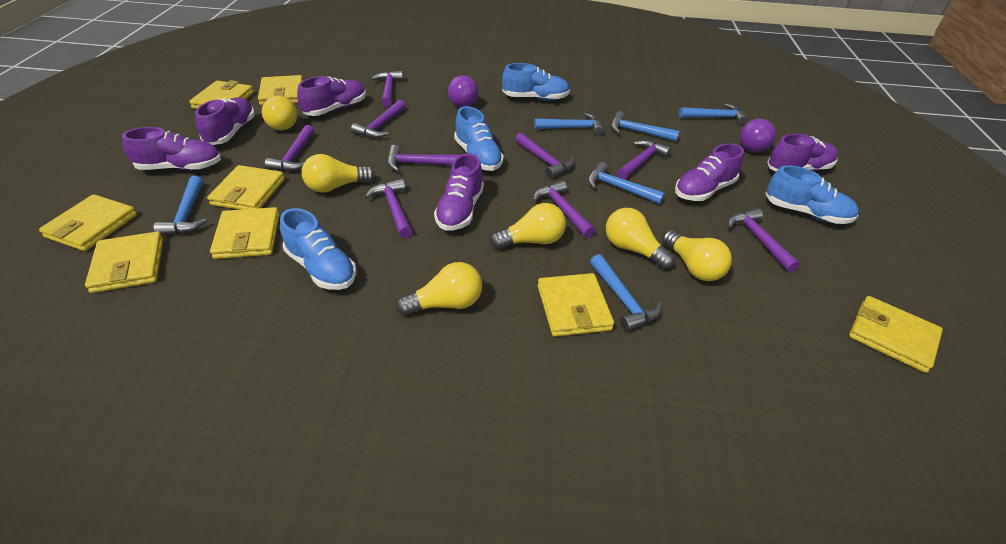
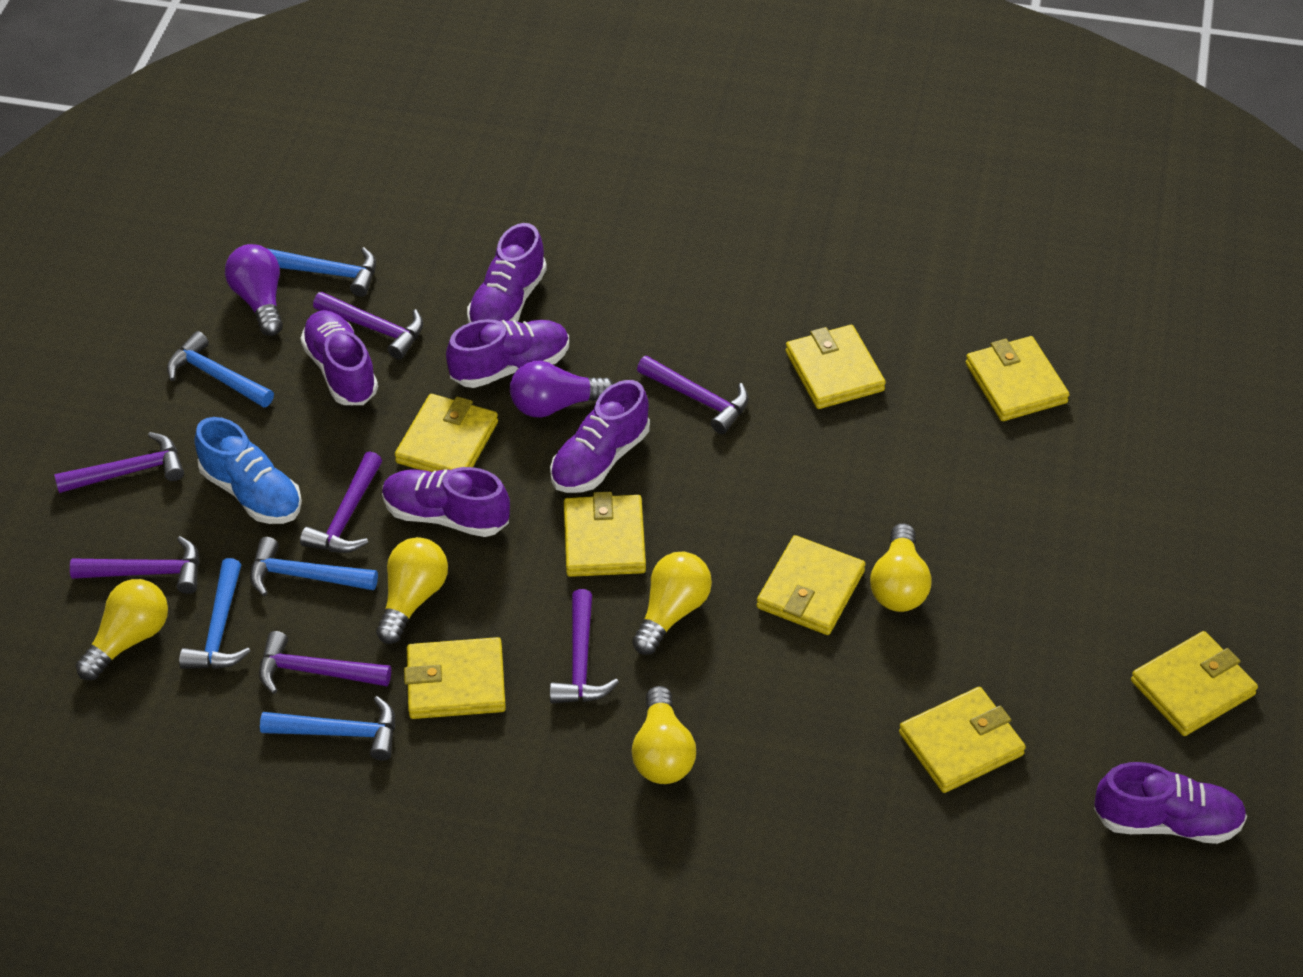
blue hammer: 6 -> 5
blue shoe: 4 -> 1
purple hammer: 9 -> 7
yellow light bulb: 6 -> 5

